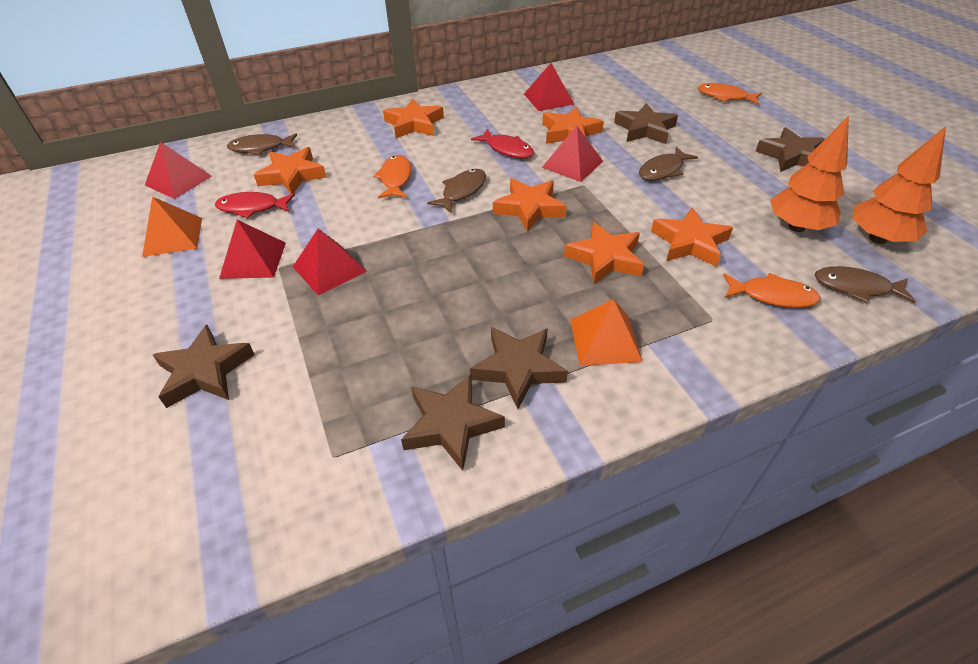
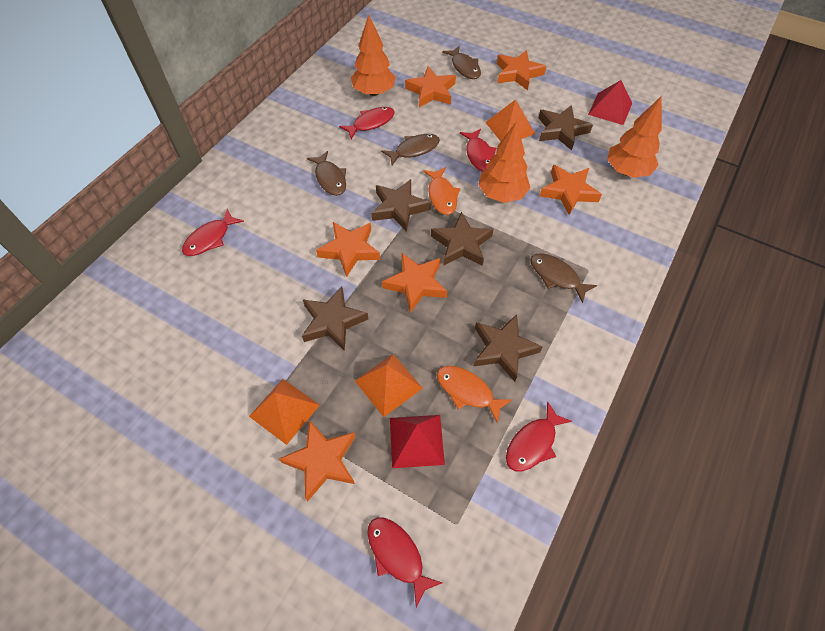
orange fish: 3 -> 2
orange pyramid: 2 -> 3
orange tree: 2 -> 3
red fish: 2 -> 5
red pyramid: 5 -> 2

